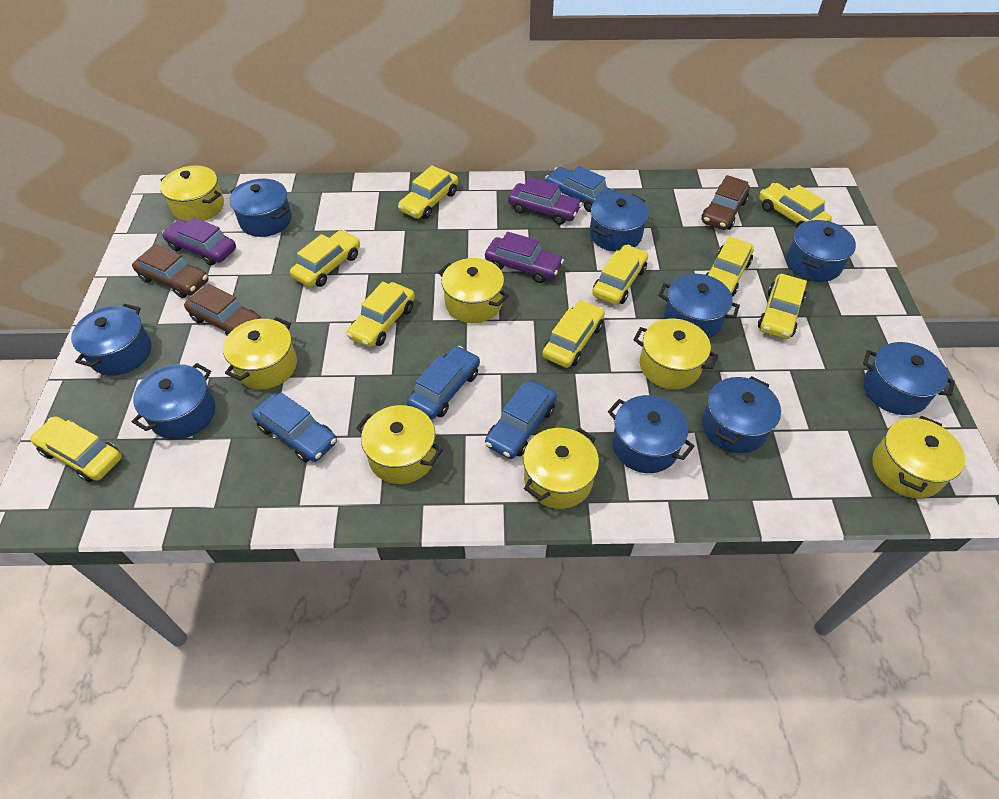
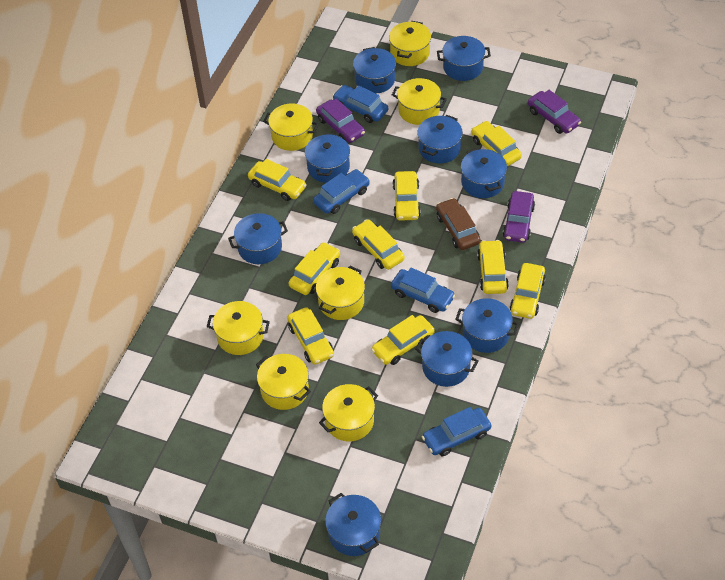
brown car: 3 -> 1

